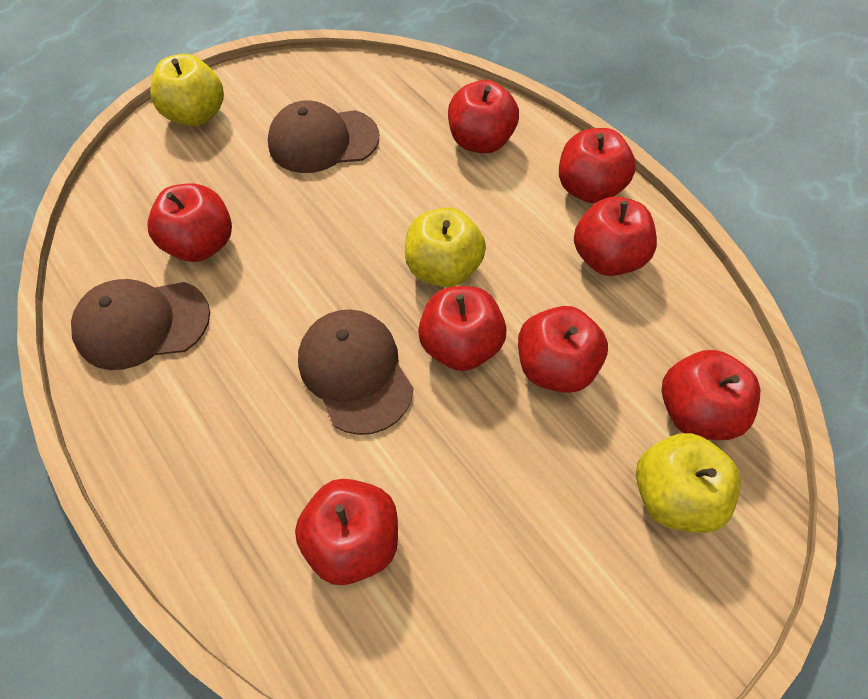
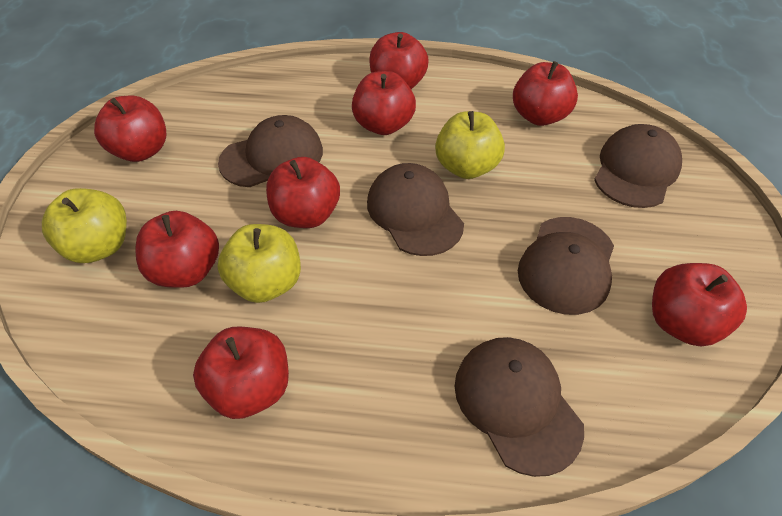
brown cap: 3 -> 5

